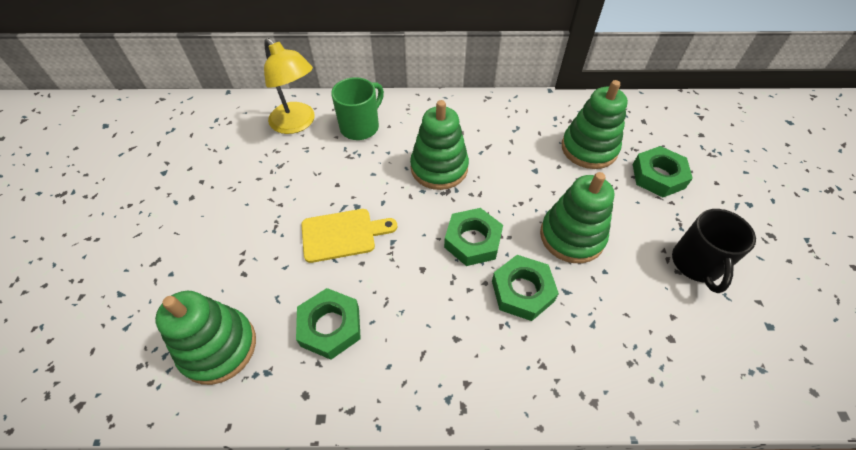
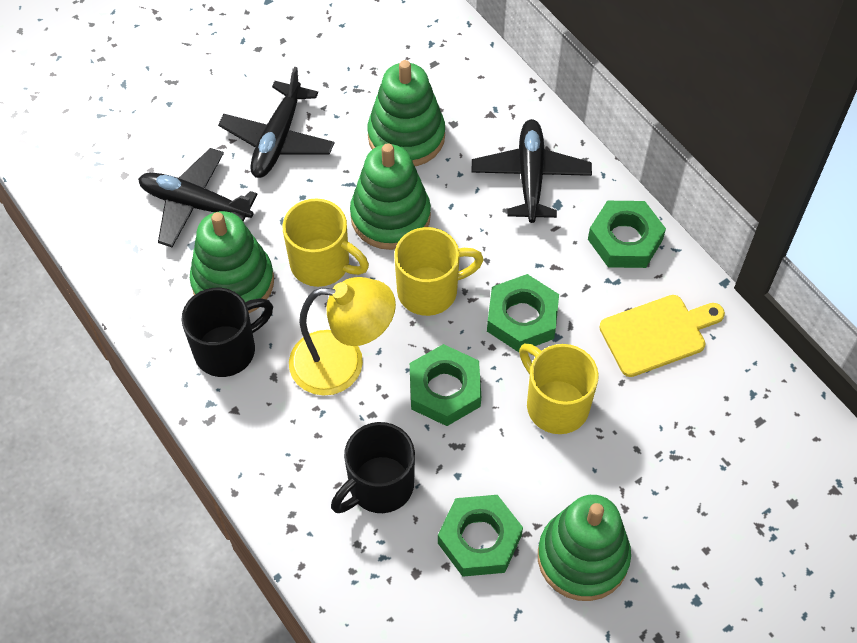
black mug: 1 -> 2
black plane: 0 -> 3
green mug: 1 -> 0
yellow mug: 0 -> 3

